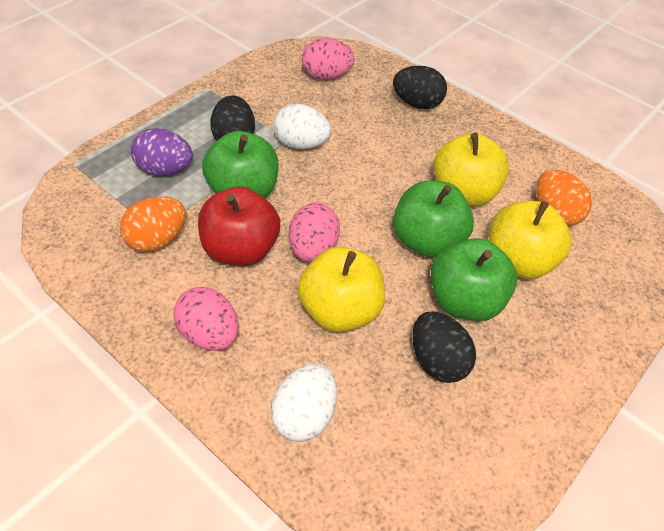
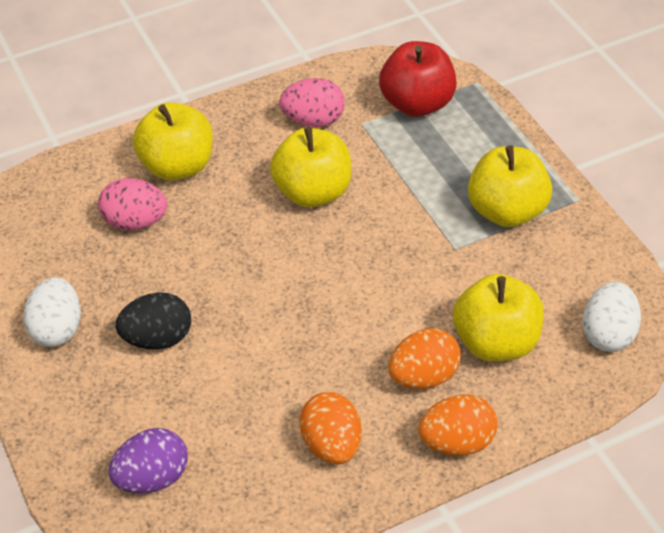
black egg: 3 -> 1
green apple: 3 -> 0
orange egg: 2 -> 3
pink egg: 3 -> 2
yellow apple: 3 -> 4

